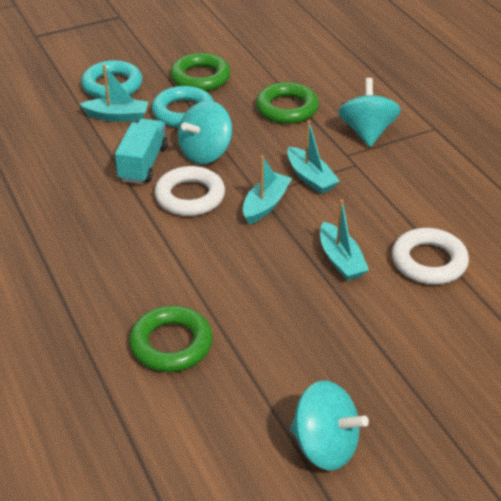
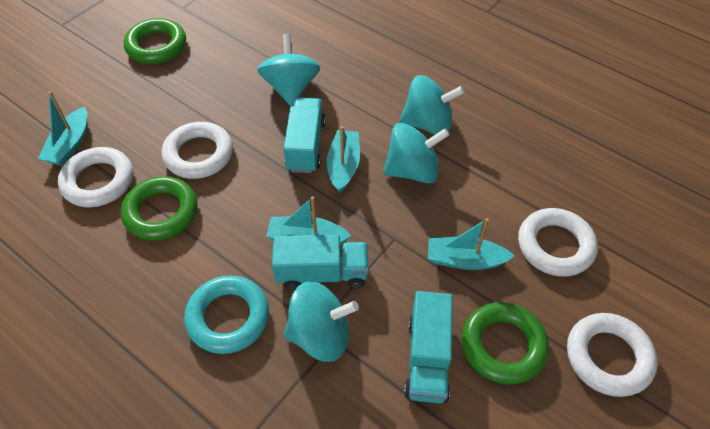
turquoise ring: 2 -> 1
turquoise spinning top: 3 -> 4
turquoise truck: 1 -> 3
white ring: 2 -> 4

